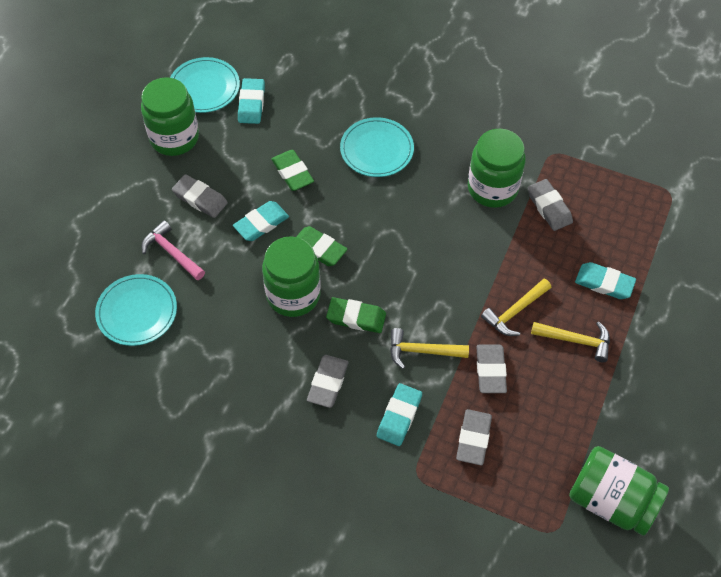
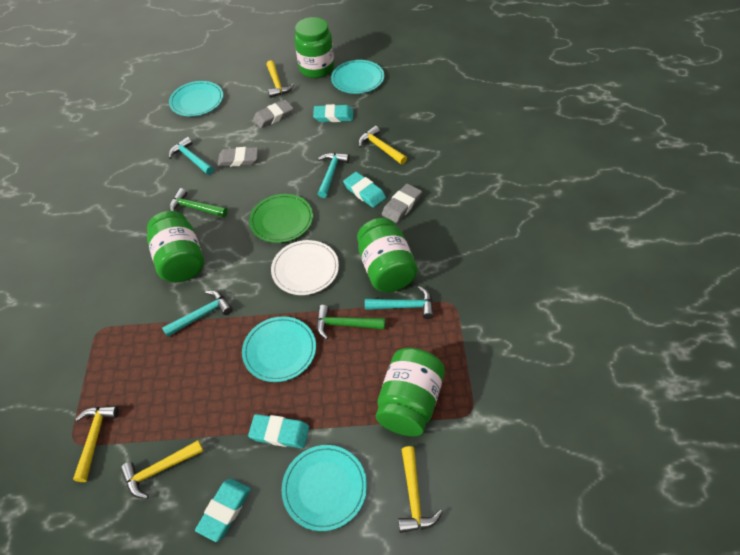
green eraser: 3 -> 0
green hammer: 0 -> 2
green plate: 0 -> 1
grey eraser: 5 -> 3
pink hammer: 1 -> 0
turquoise hammer: 0 -> 4
turquoise plate: 3 -> 4
white plate: 0 -> 1
yellow hammer: 3 -> 5

